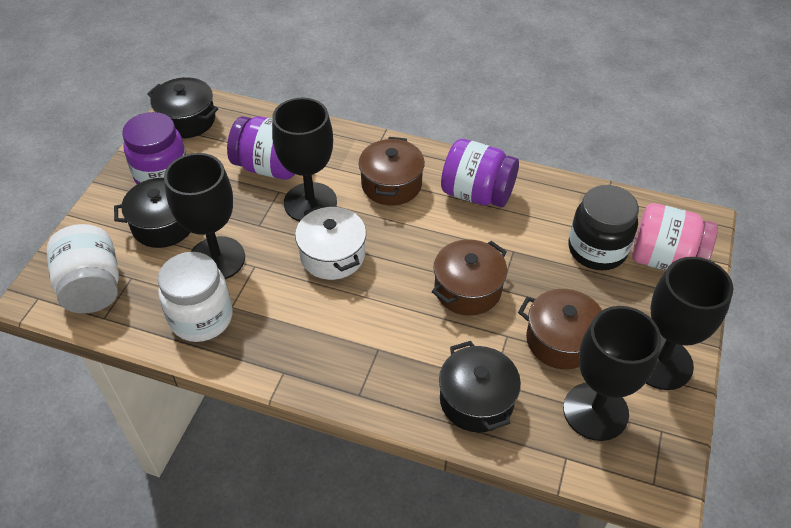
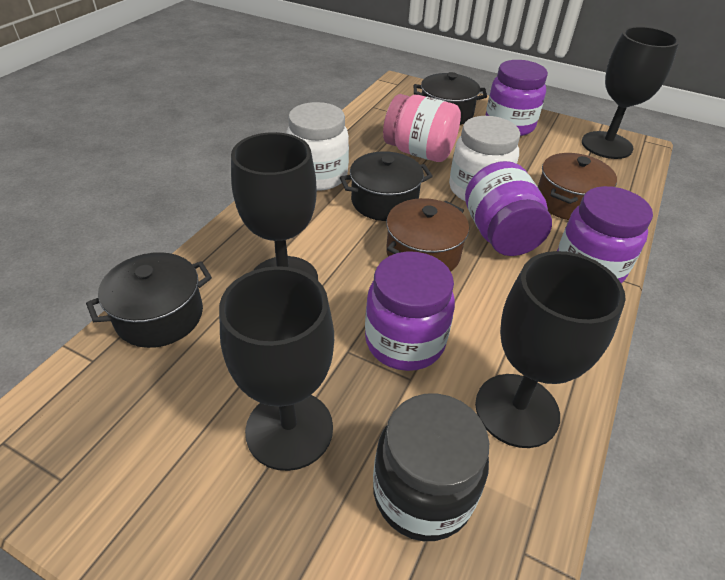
brown pot: 3 -> 2
purple jar: 3 -> 4
white pot: 1 -> 0

